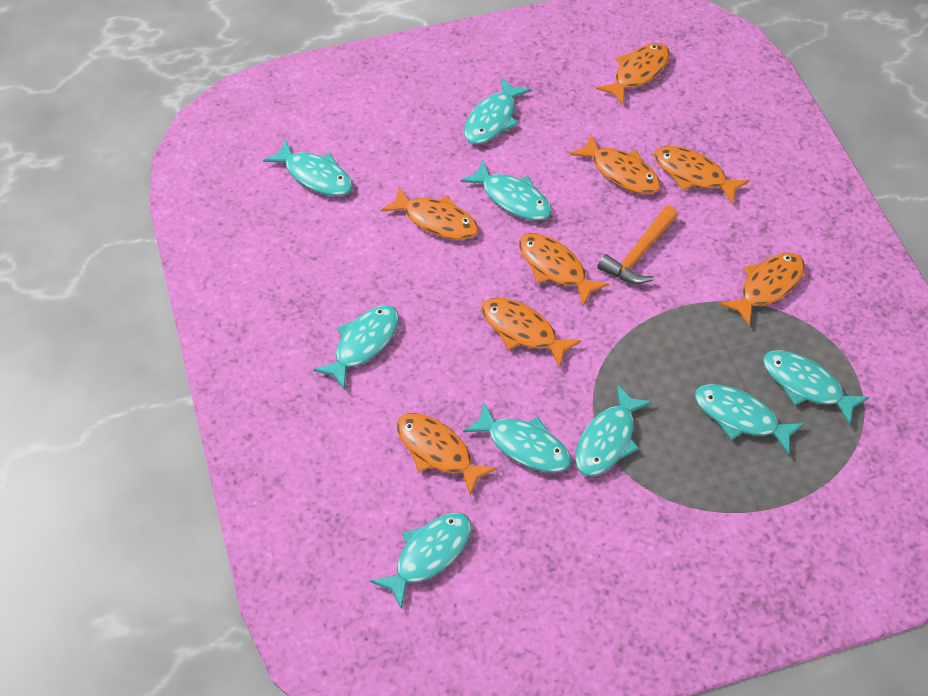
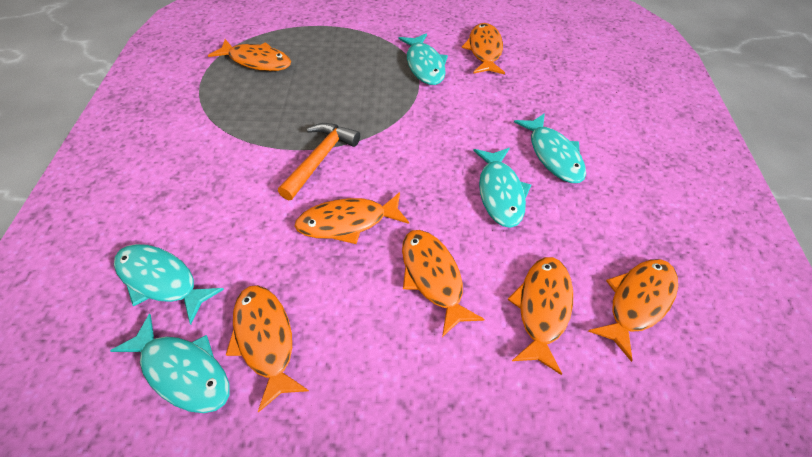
orange fish: 8 -> 7
turquoise fish: 9 -> 5

